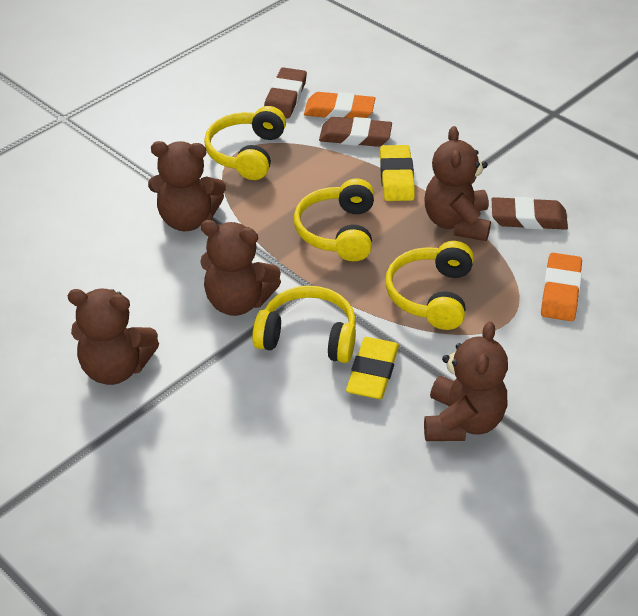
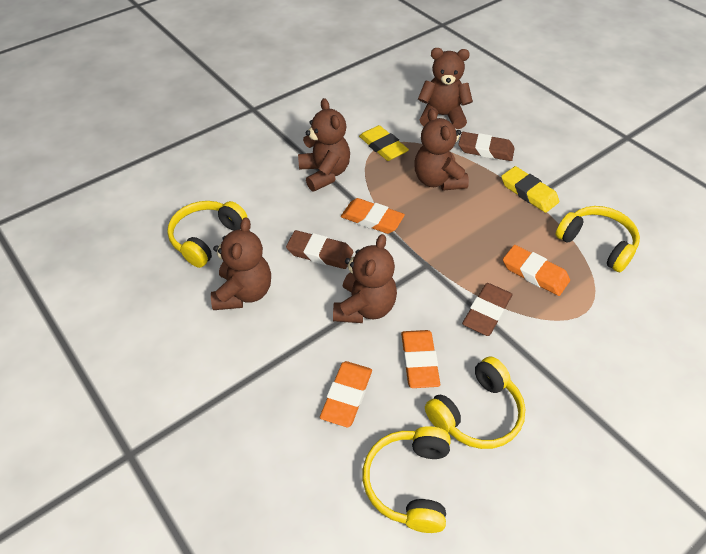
orange eraser: 2 -> 4

